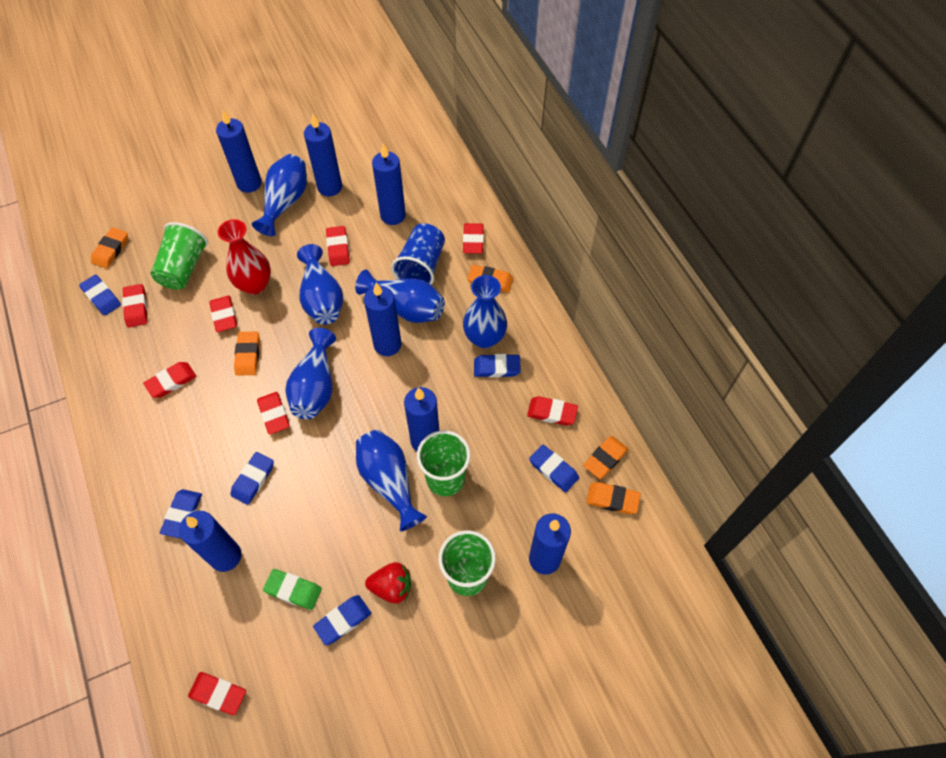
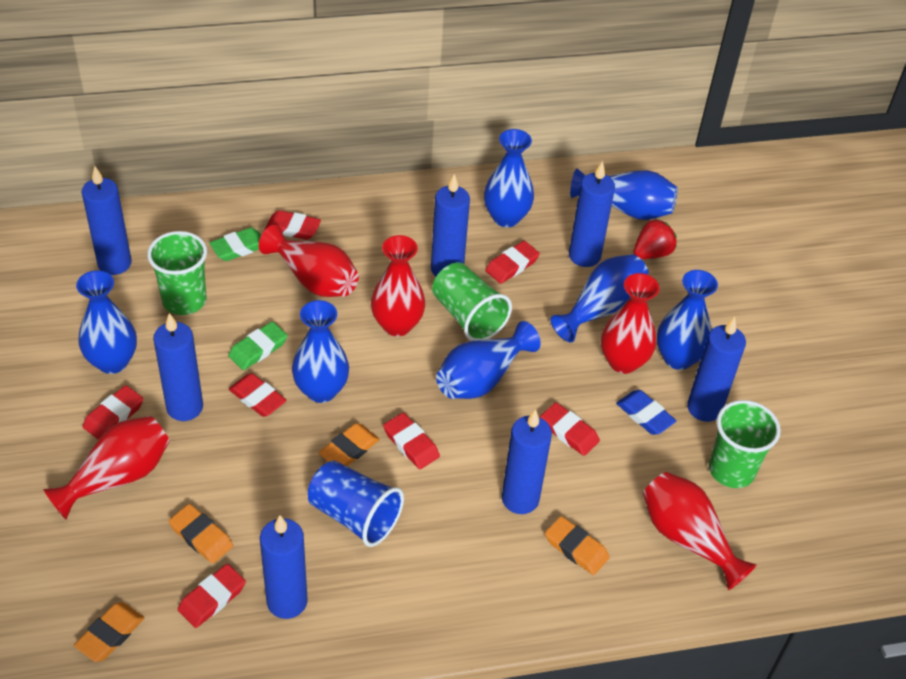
blue eraser: 6 -> 1
blue vase: 6 -> 7
green eraser: 1 -> 2
orange eraser: 5 -> 4
red eraser: 8 -> 7
red vase: 1 -> 5

